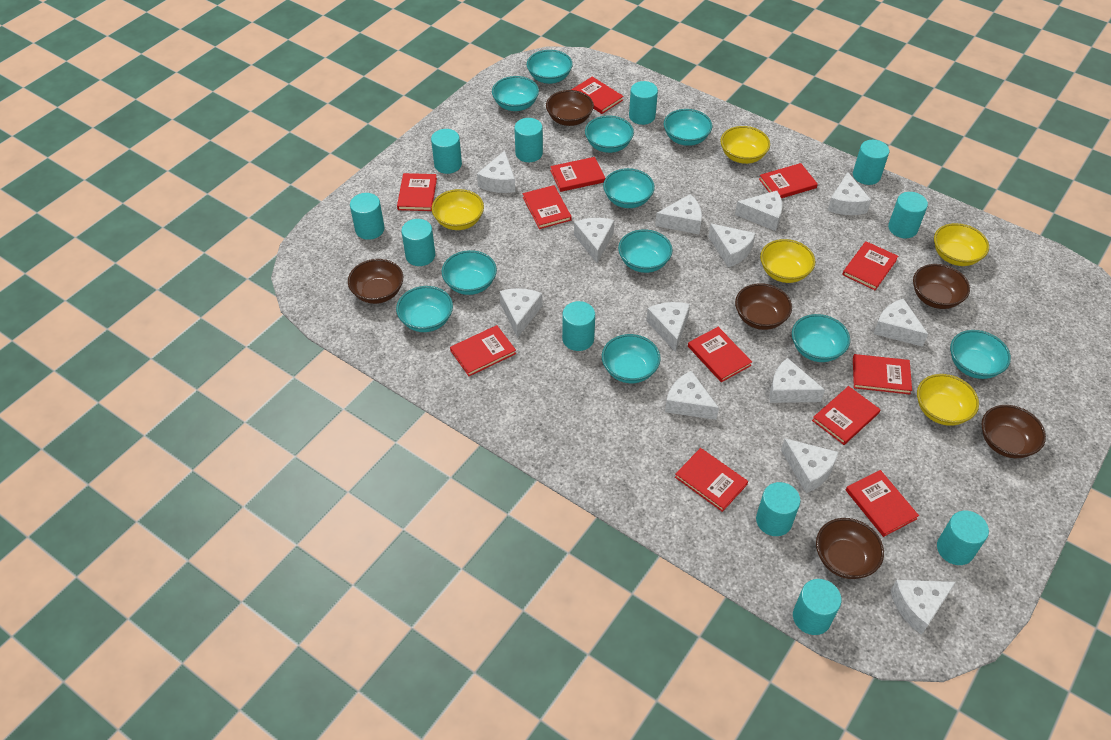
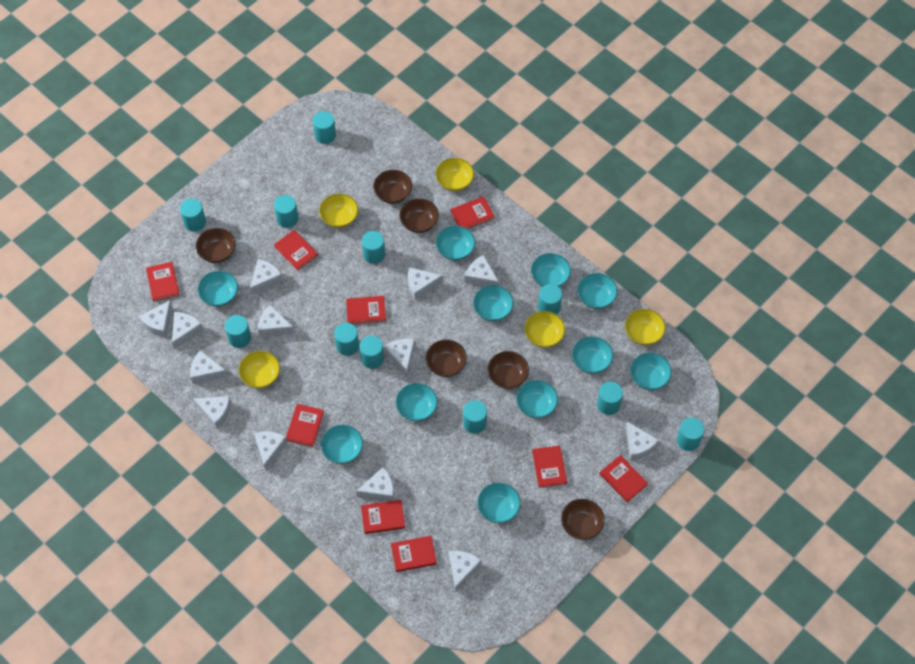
red book: 12 -> 9

